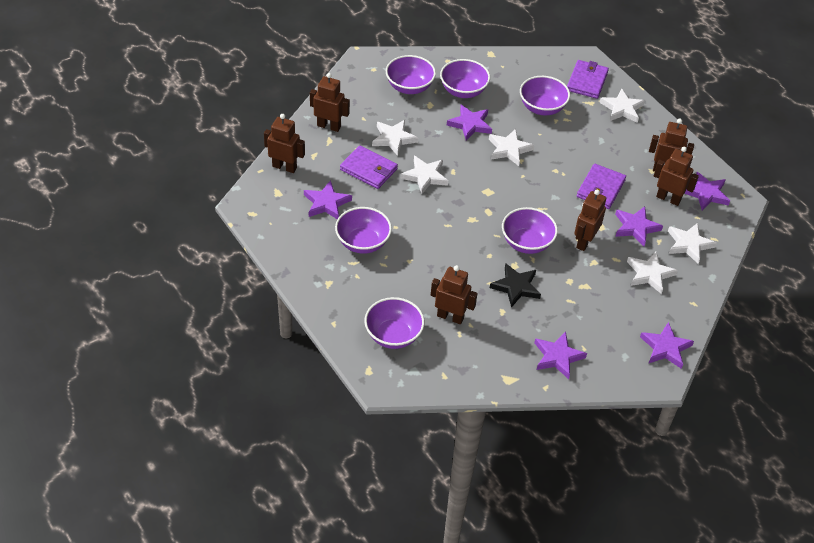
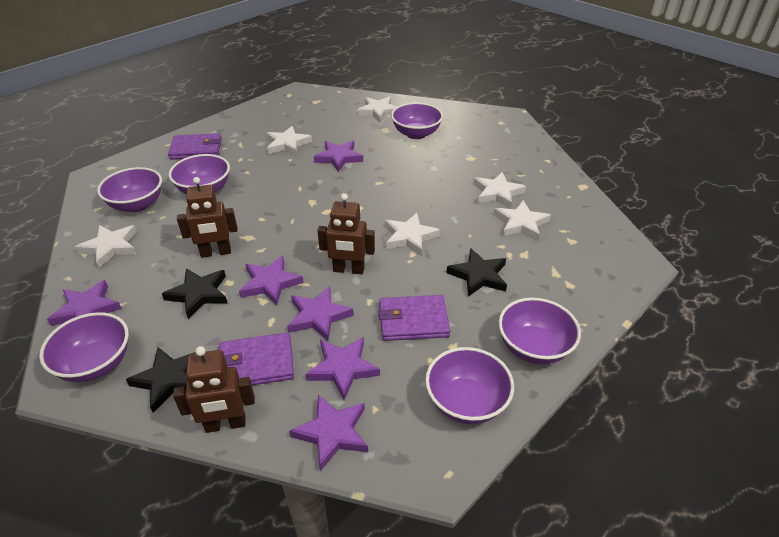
black star: 1 -> 3
brown robot: 6 -> 3

